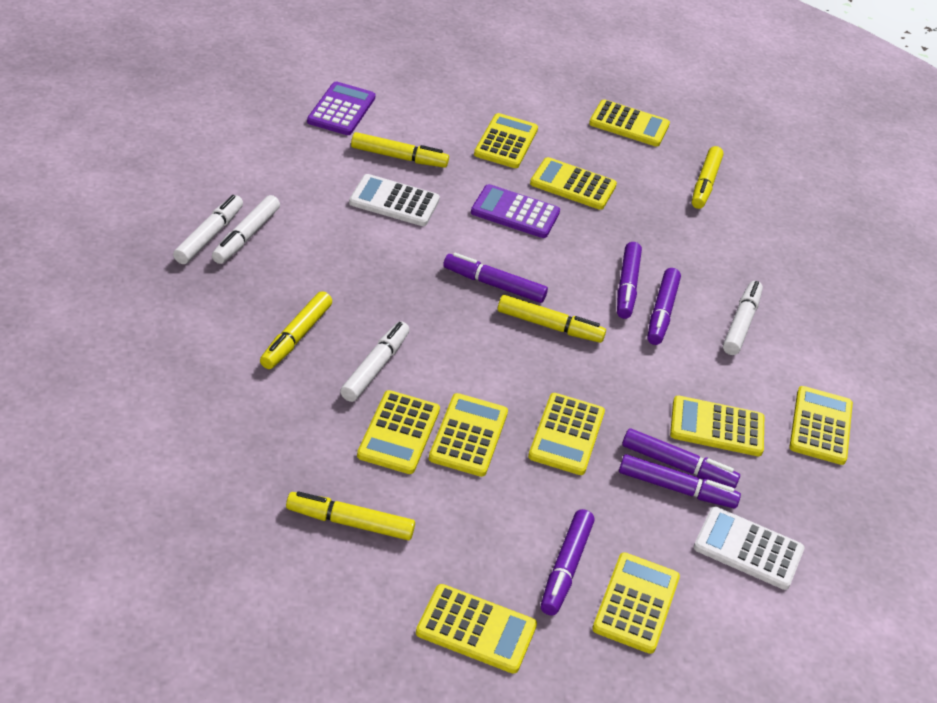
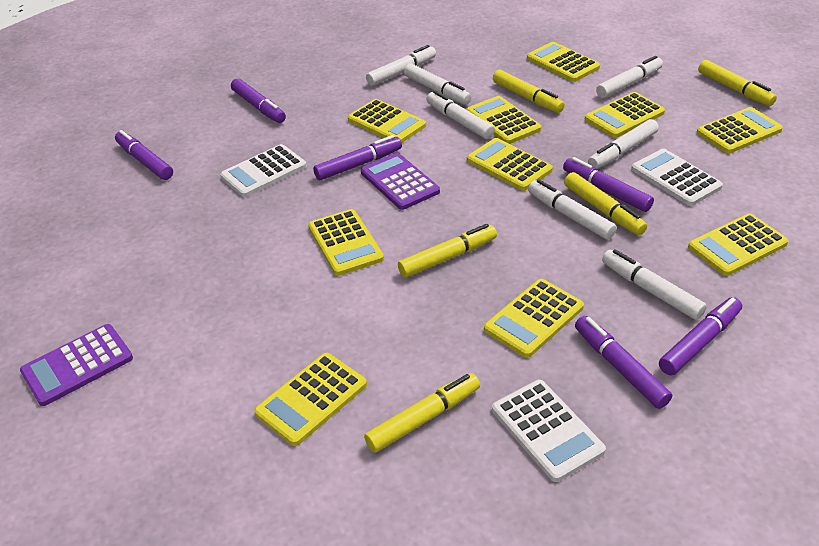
white calculator: 2 -> 3
white marker: 4 -> 7

